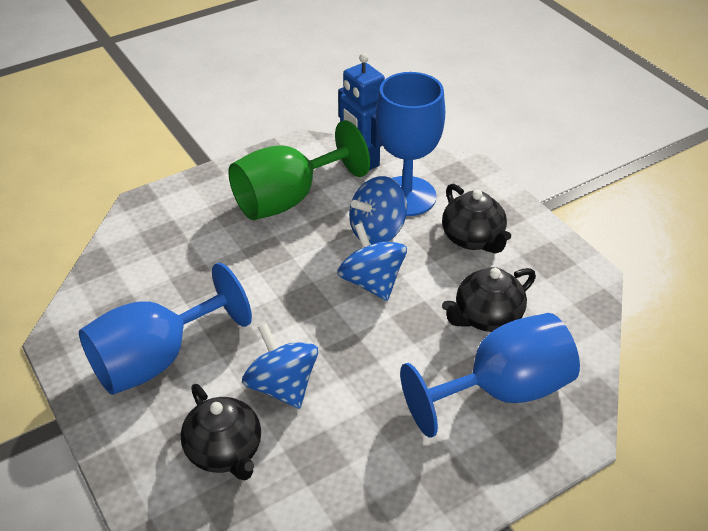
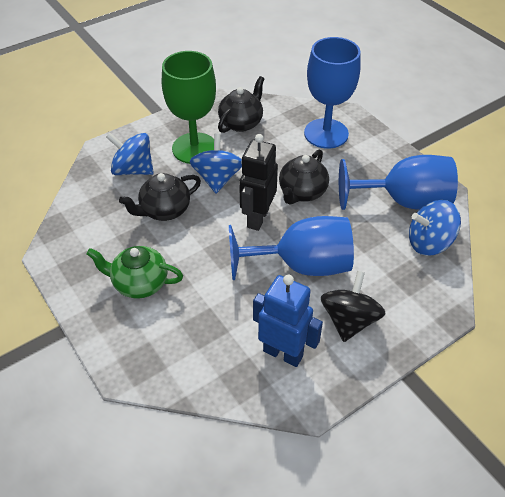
black robot: 0 -> 1
black spinning top: 0 -> 1
green teapot: 0 -> 1

